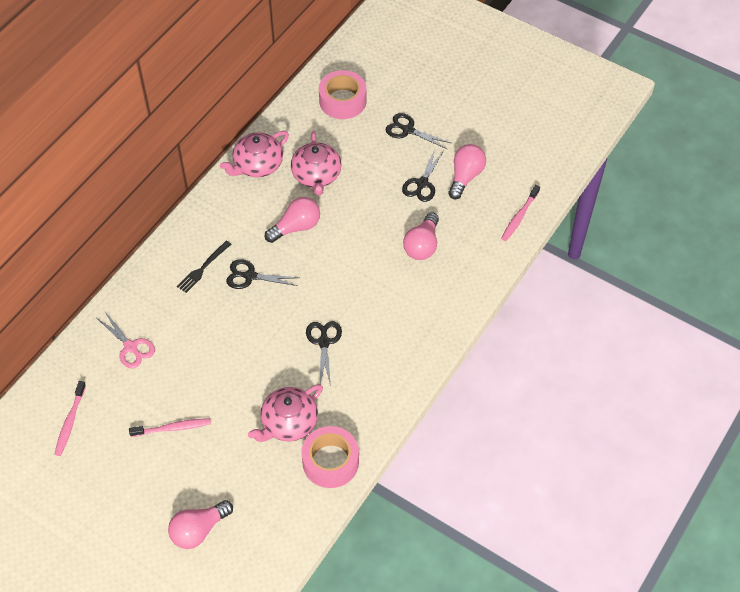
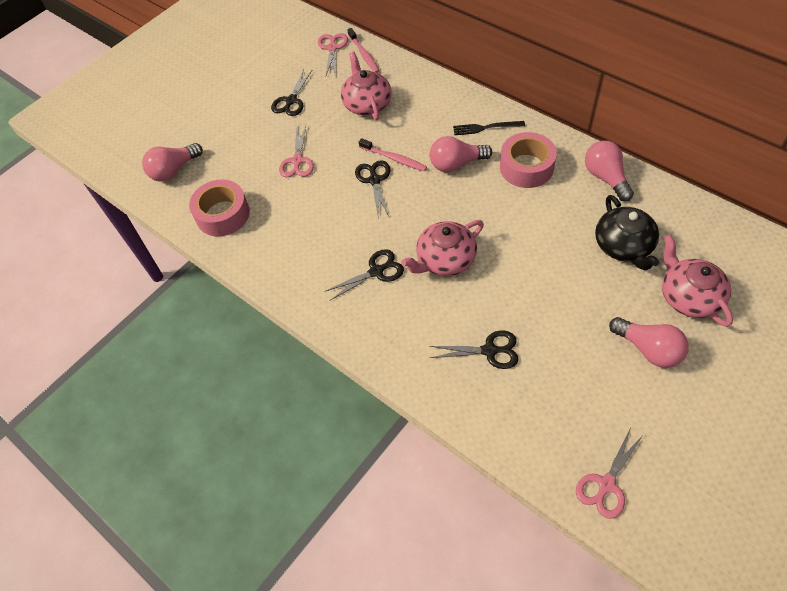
black teapot: 0 -> 1
pink scissors: 1 -> 3
pink toothbrush: 3 -> 2

